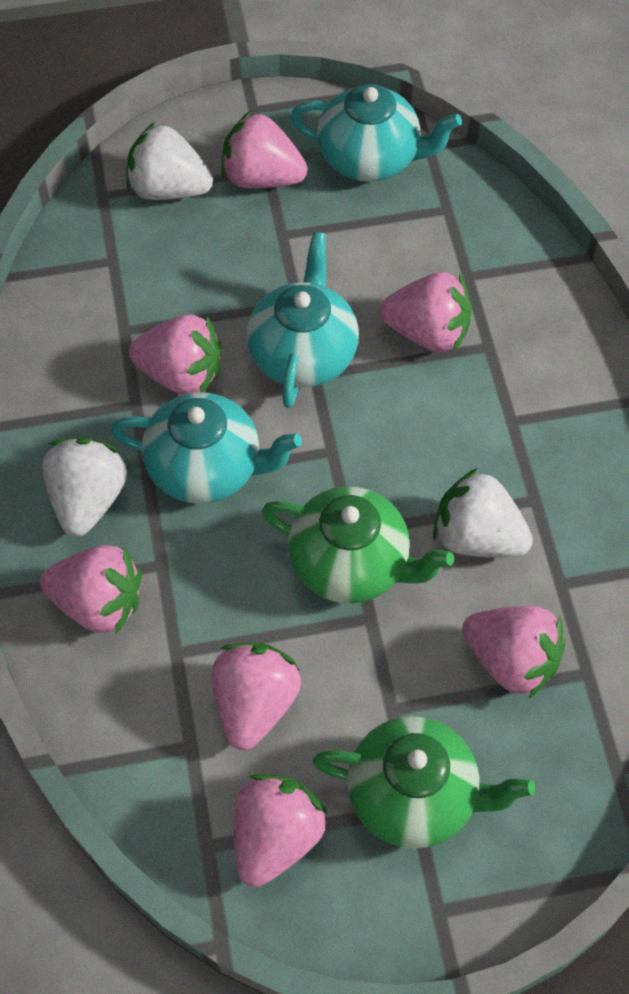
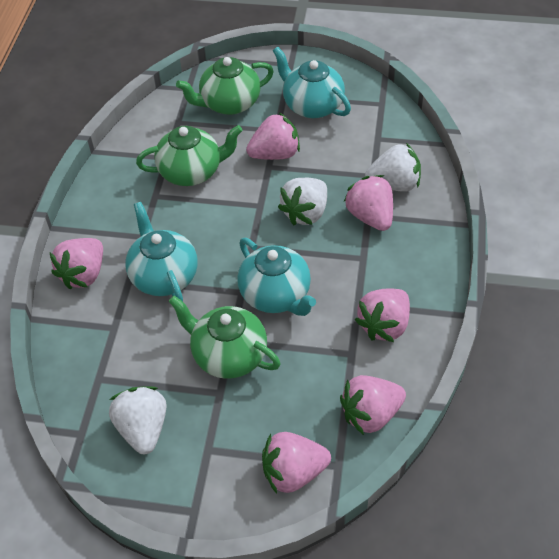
green teapot: 2 -> 3
pink strawberry: 7 -> 6

